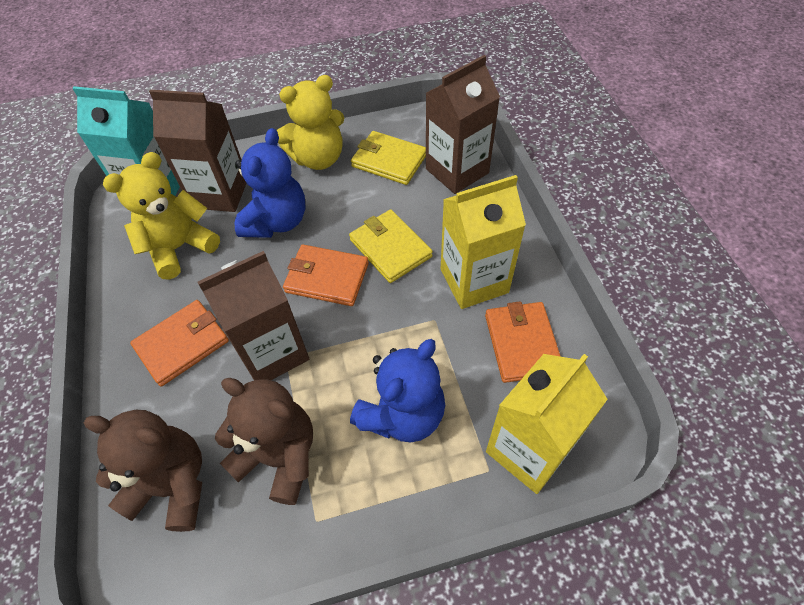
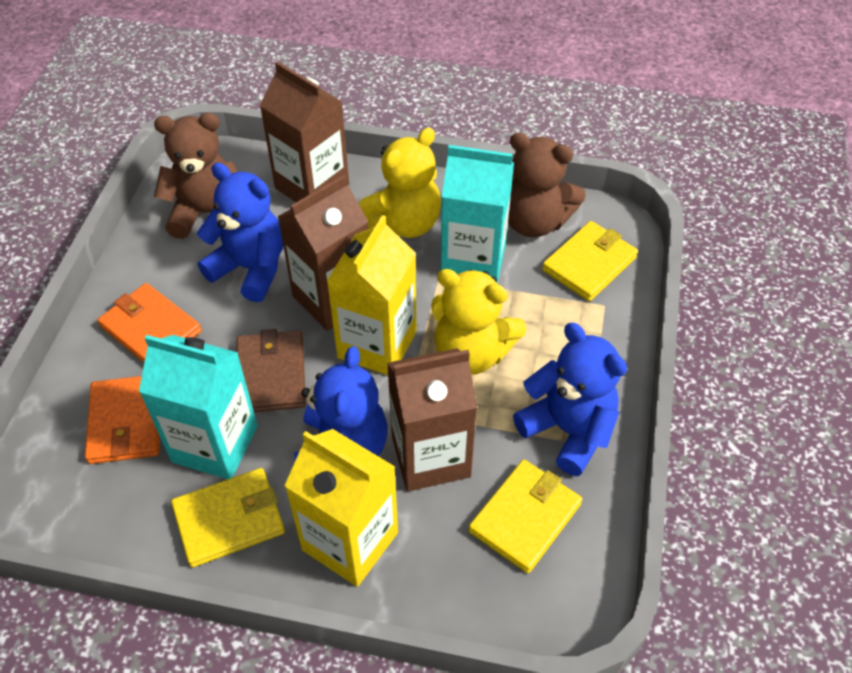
blue teddy bear: 2 -> 3
brown wallet: 0 -> 1
orange wallet: 3 -> 2
turquoise carton: 1 -> 2
yellow wallet: 2 -> 3

